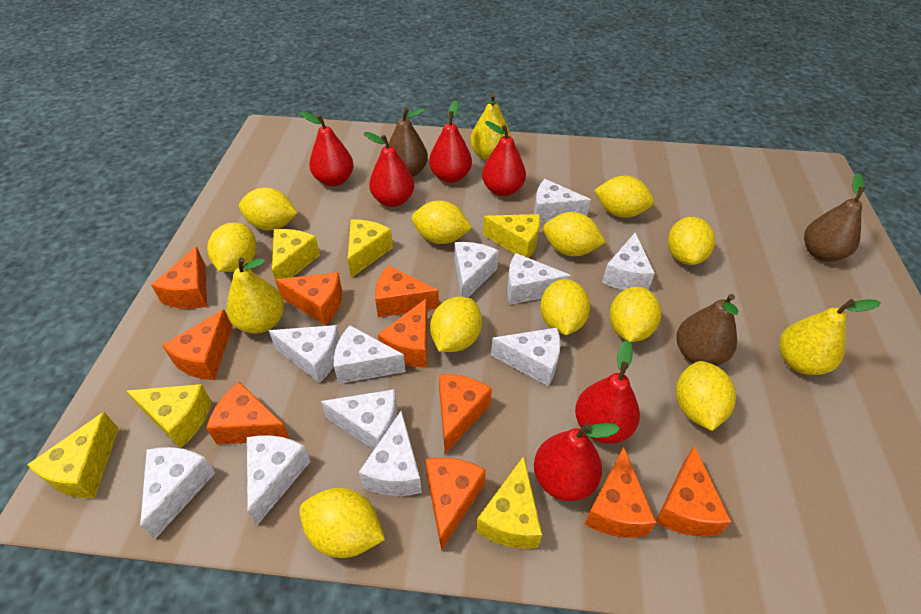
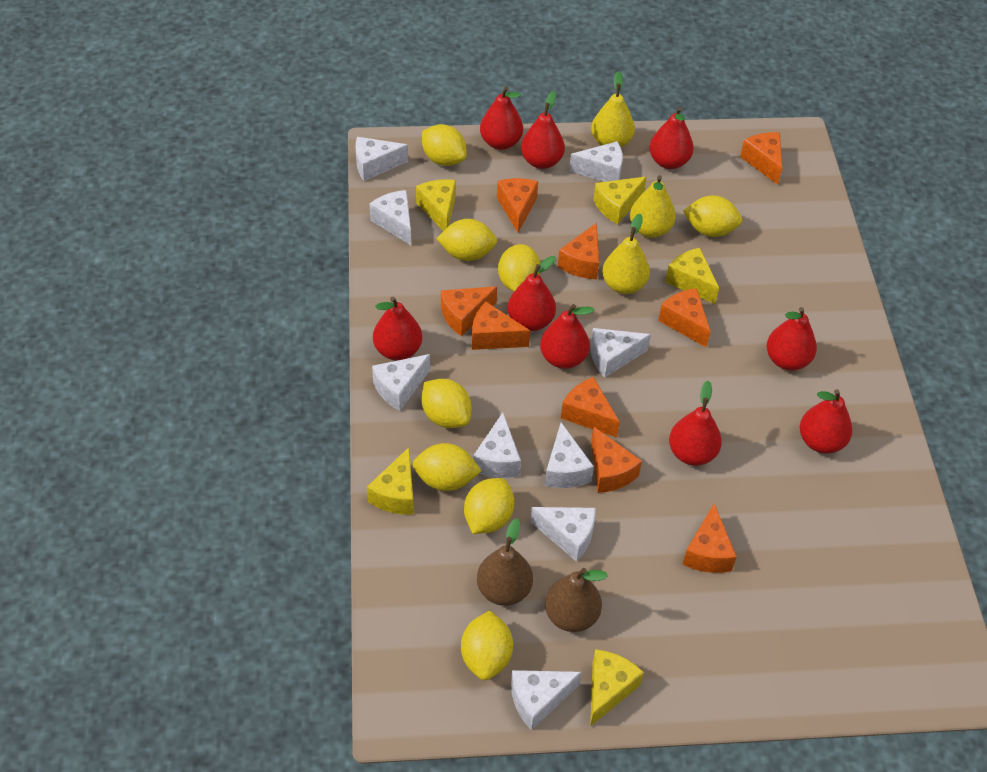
brown pear: 3 -> 2
orange cheese: 10 -> 9
red pear: 6 -> 9
white cheese: 11 -> 9
yellow cheese: 6 -> 5
yellow lemon: 11 -> 8

